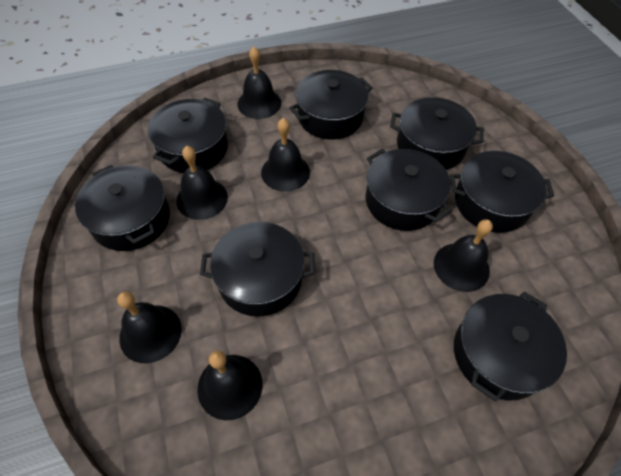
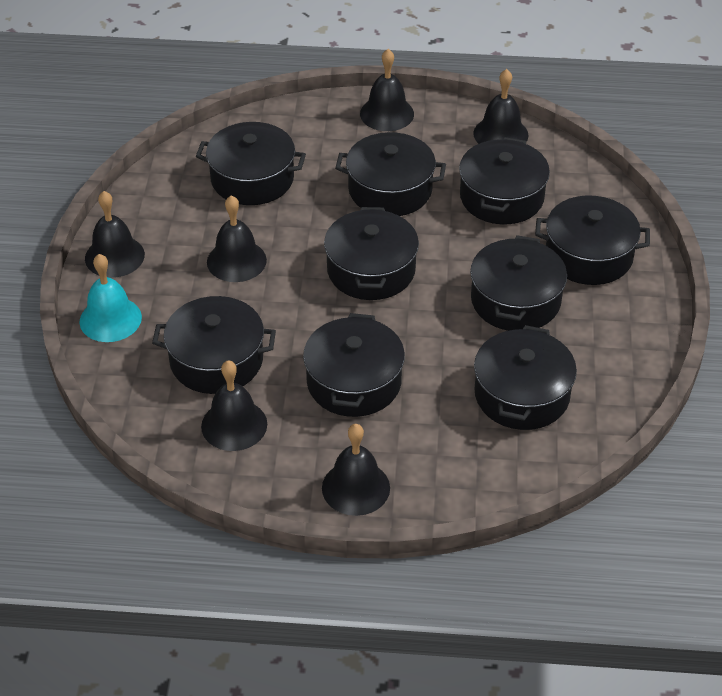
black pot: 8 -> 9
turquoise bell: 0 -> 1

